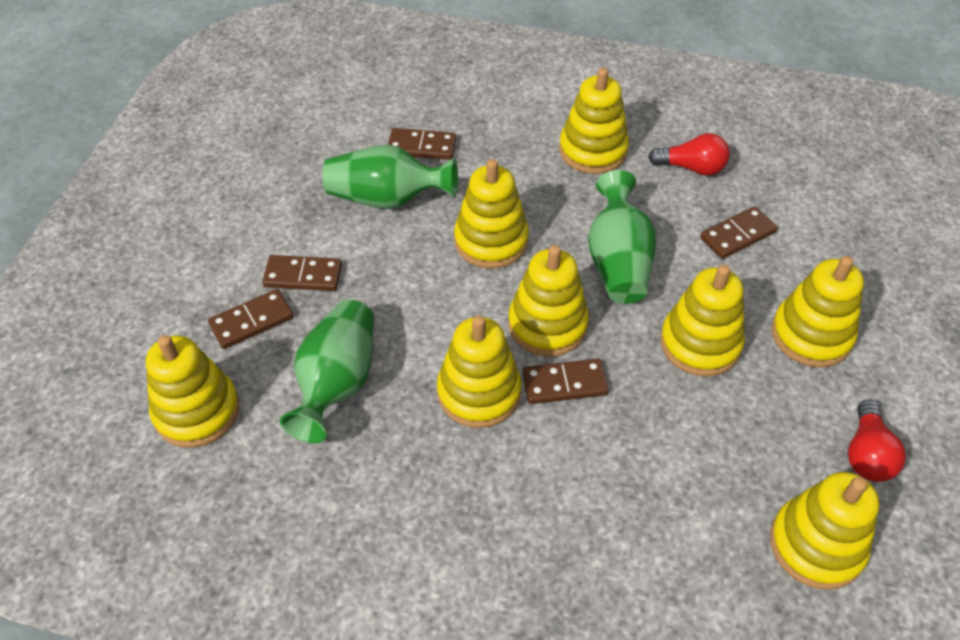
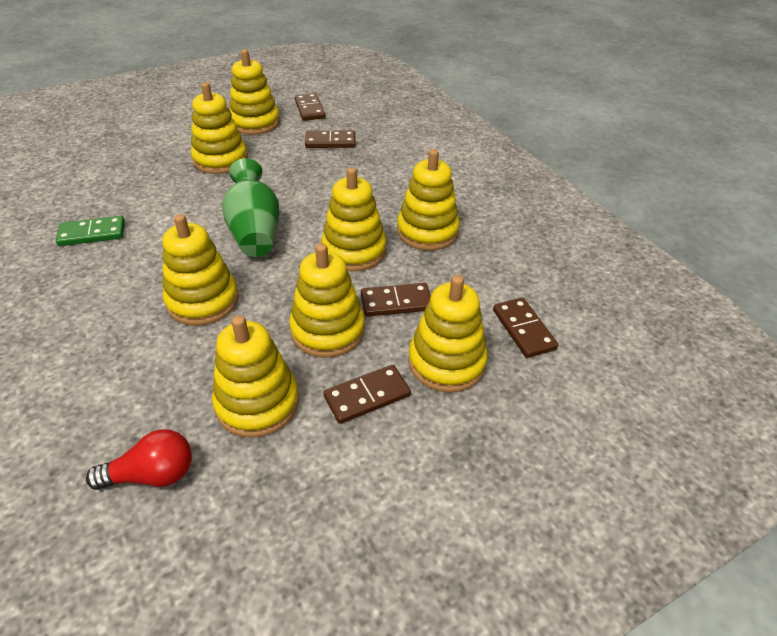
green domino: 0 -> 1
green vase: 3 -> 1
red light bulb: 2 -> 1

